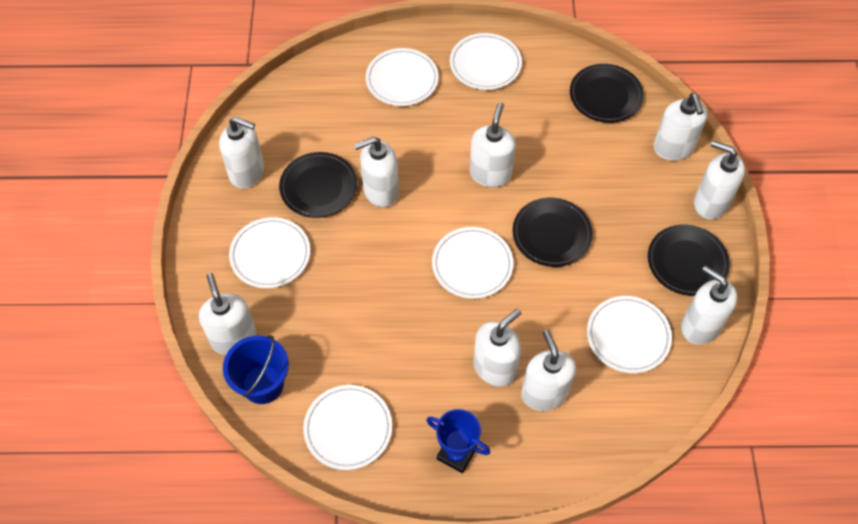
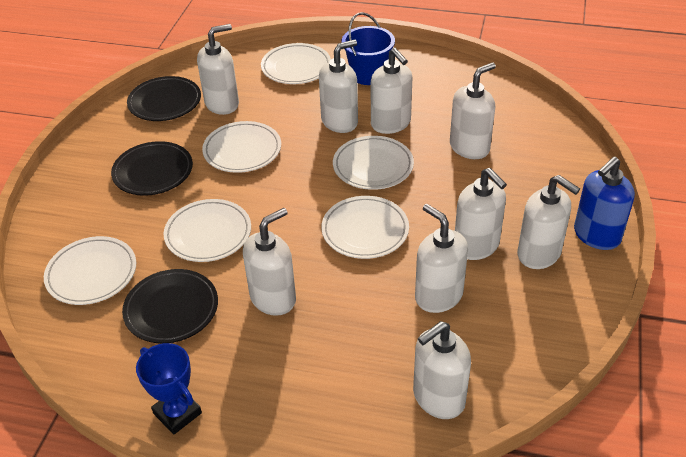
black plate: 4 -> 3
blue soap dispenser: 0 -> 1

